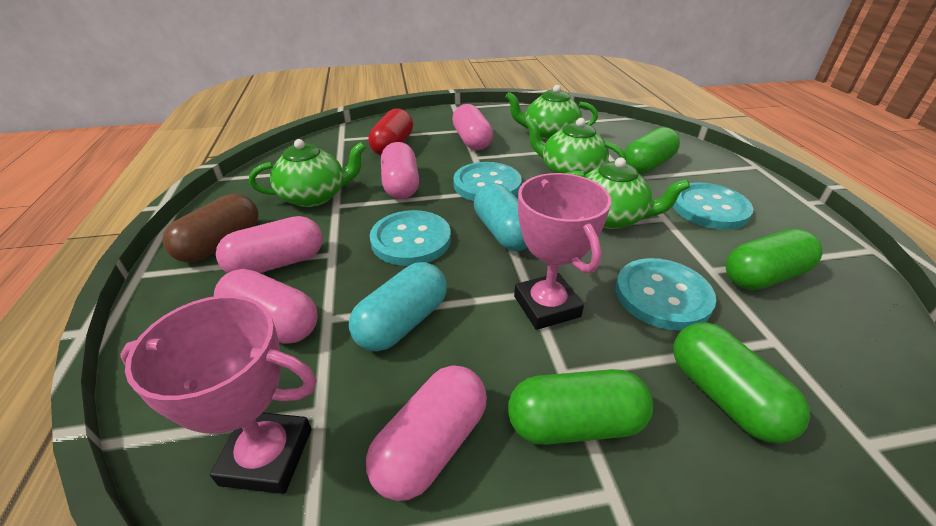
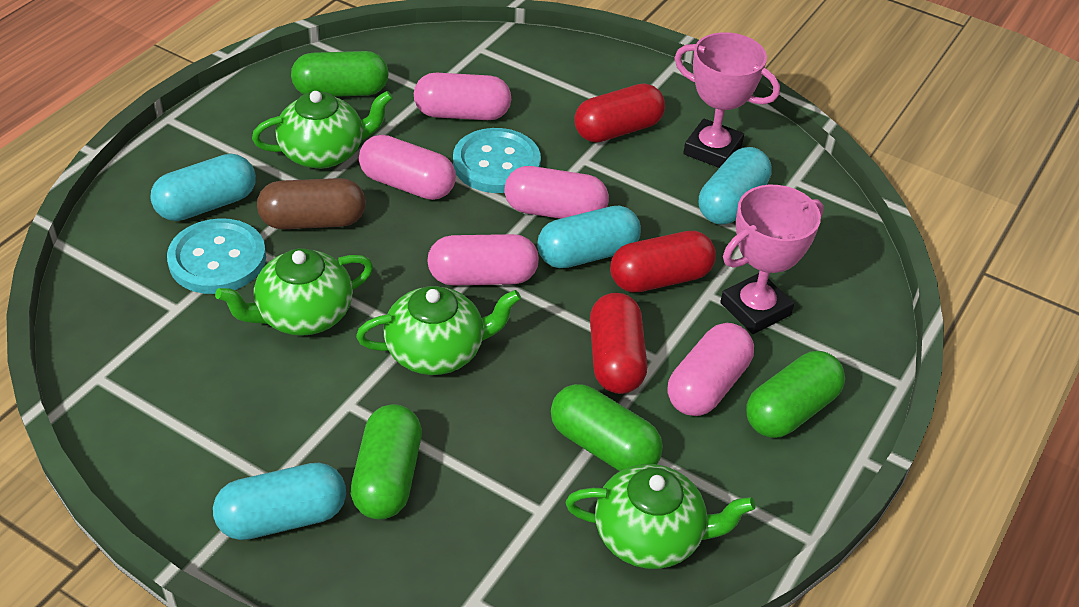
red capsule: 1 -> 3
turquoise button: 4 -> 2
turquoise capsule: 2 -> 4

